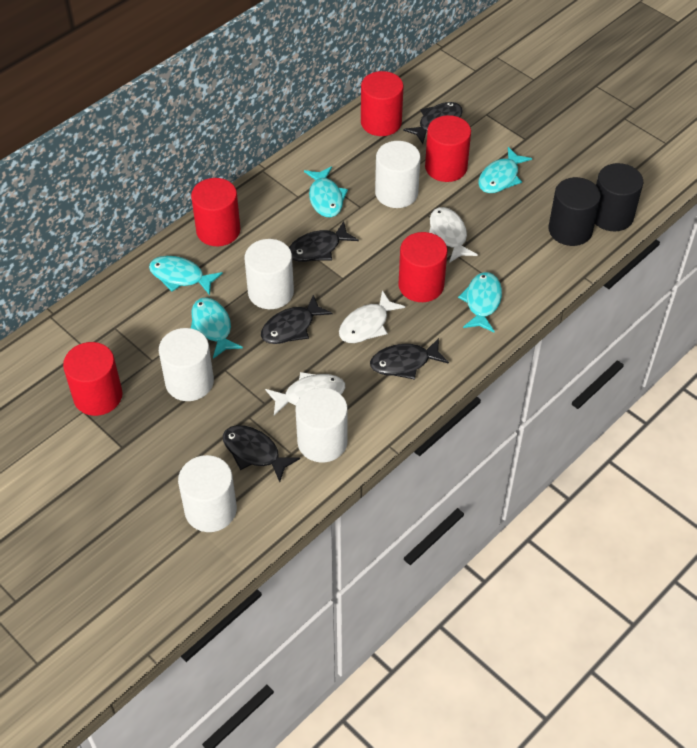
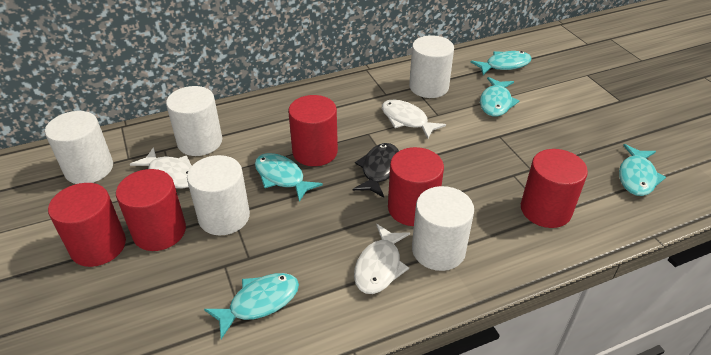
black cylinder: 2 -> 0
black fish: 5 -> 1

